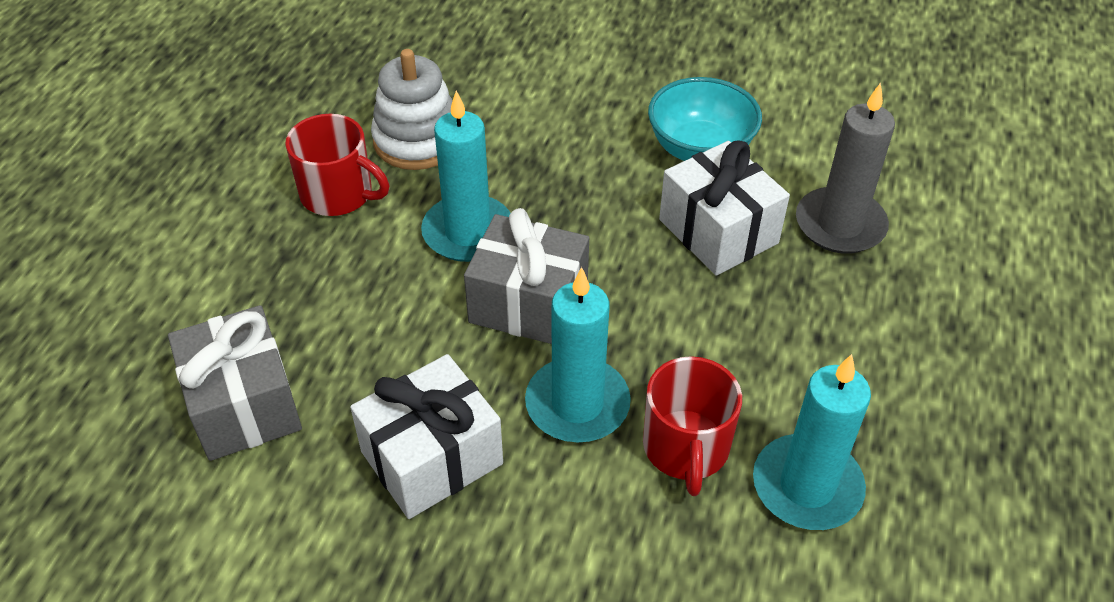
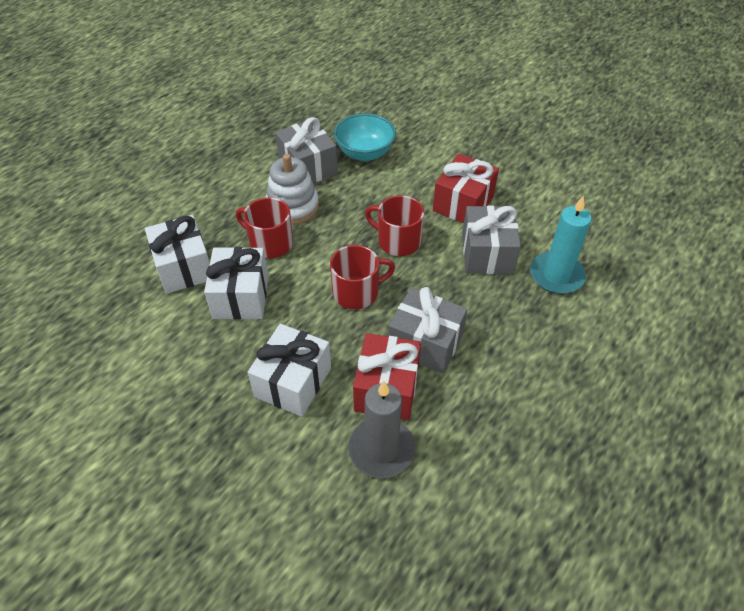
grey gift: 2 -> 3
red gift: 0 -> 2
red mug: 2 -> 3
turquoise candle: 3 -> 1
white gift: 2 -> 3

